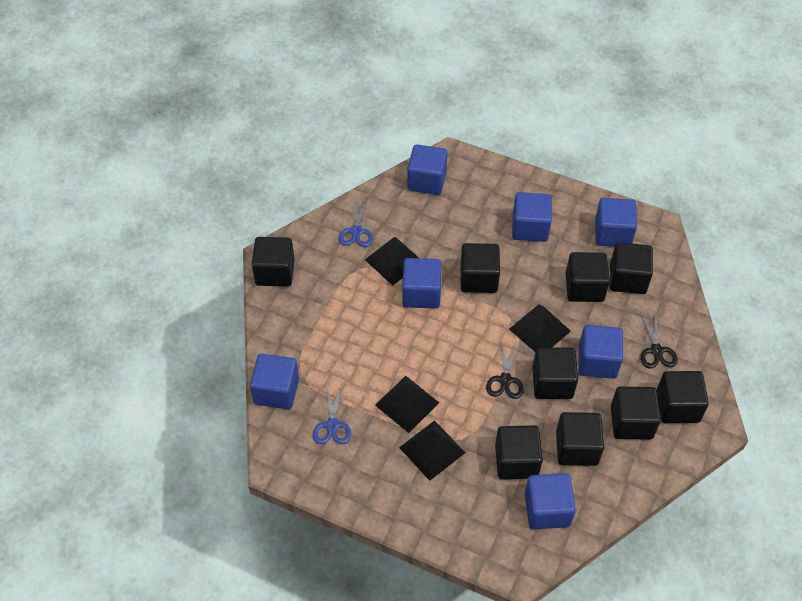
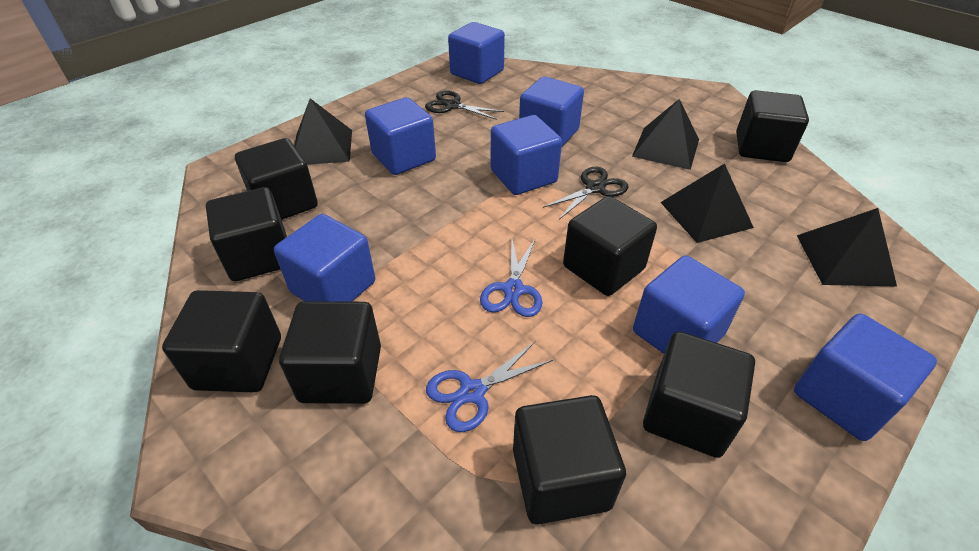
black cube: 9 -> 8

